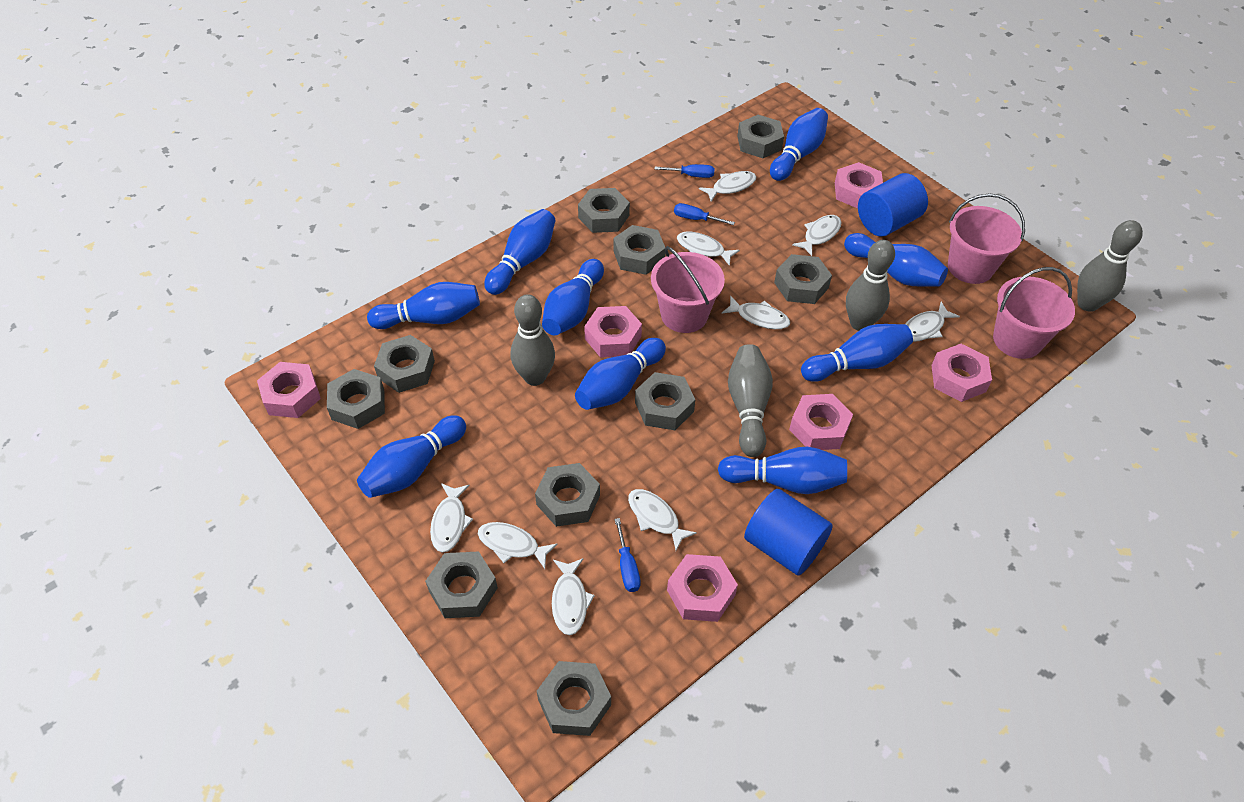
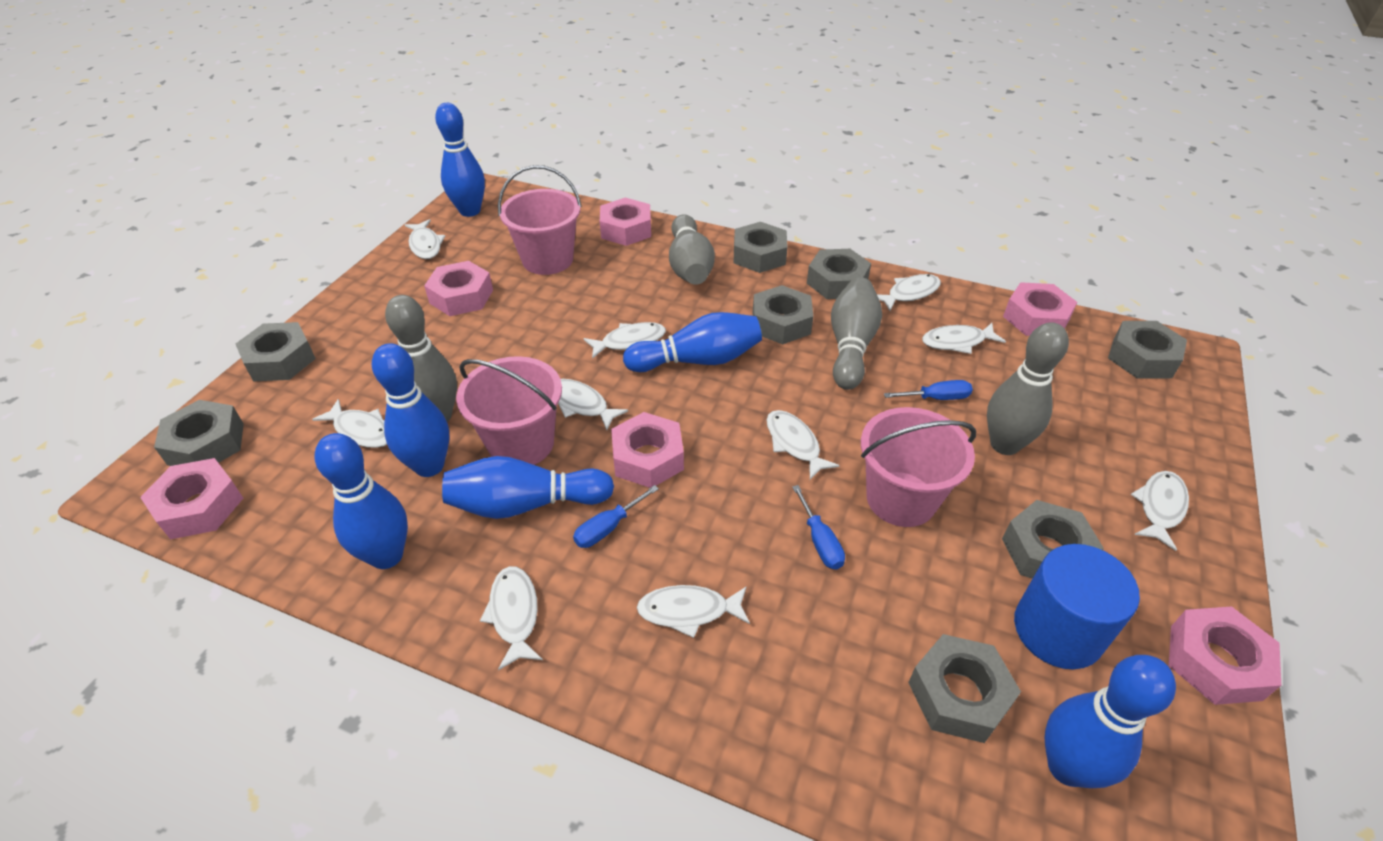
blue bowling pin: 9 -> 6
blue cylinder: 2 -> 1
grey nut: 10 -> 8
white fish: 9 -> 10

